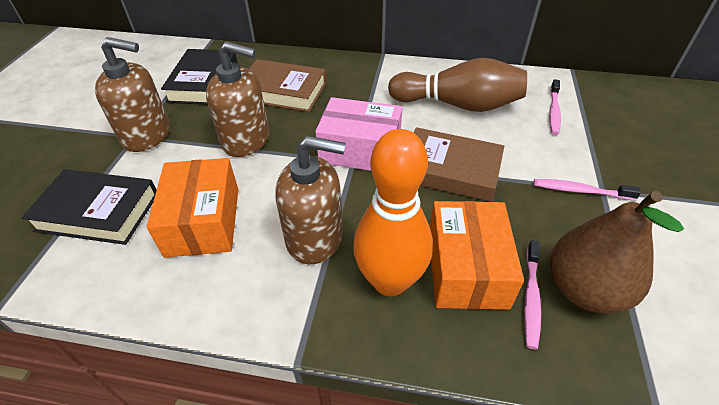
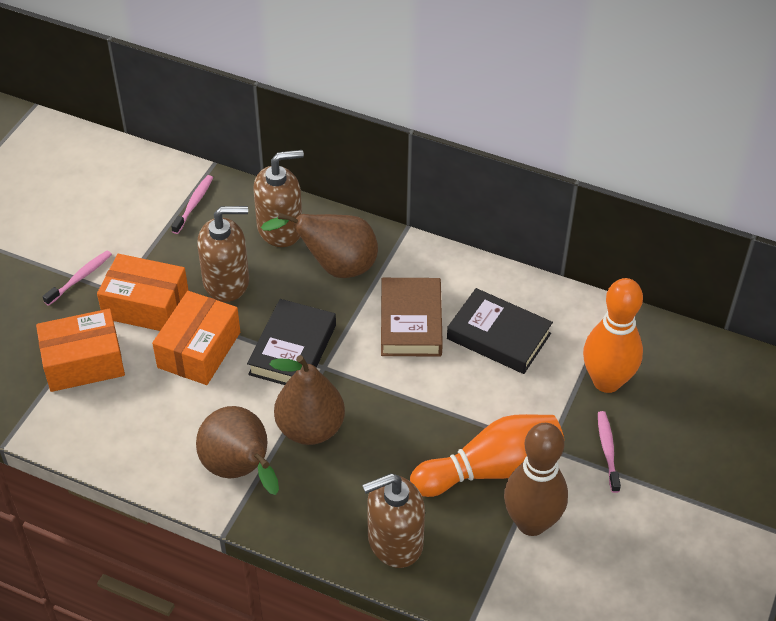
brown book: 2 -> 1
brown pear: 1 -> 3
orange bowling pin: 1 -> 2
orange box: 2 -> 3
pink box: 1 -> 0

